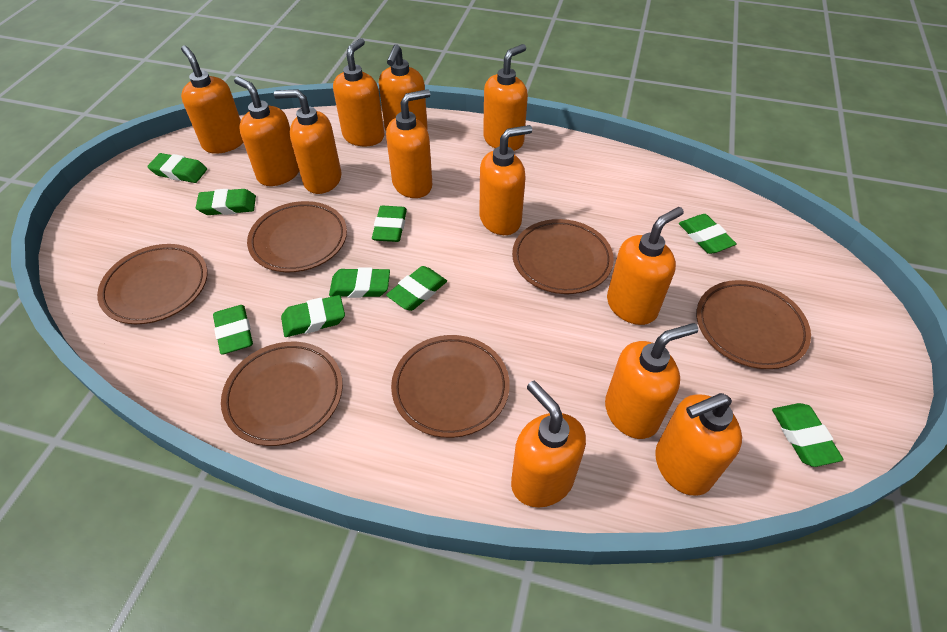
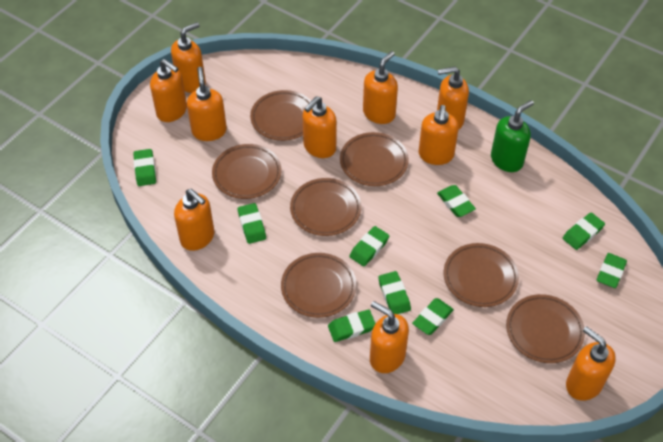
brown plate: 6 -> 7
green soap dispenser: 0 -> 1
orange soap dispenser: 12 -> 10

